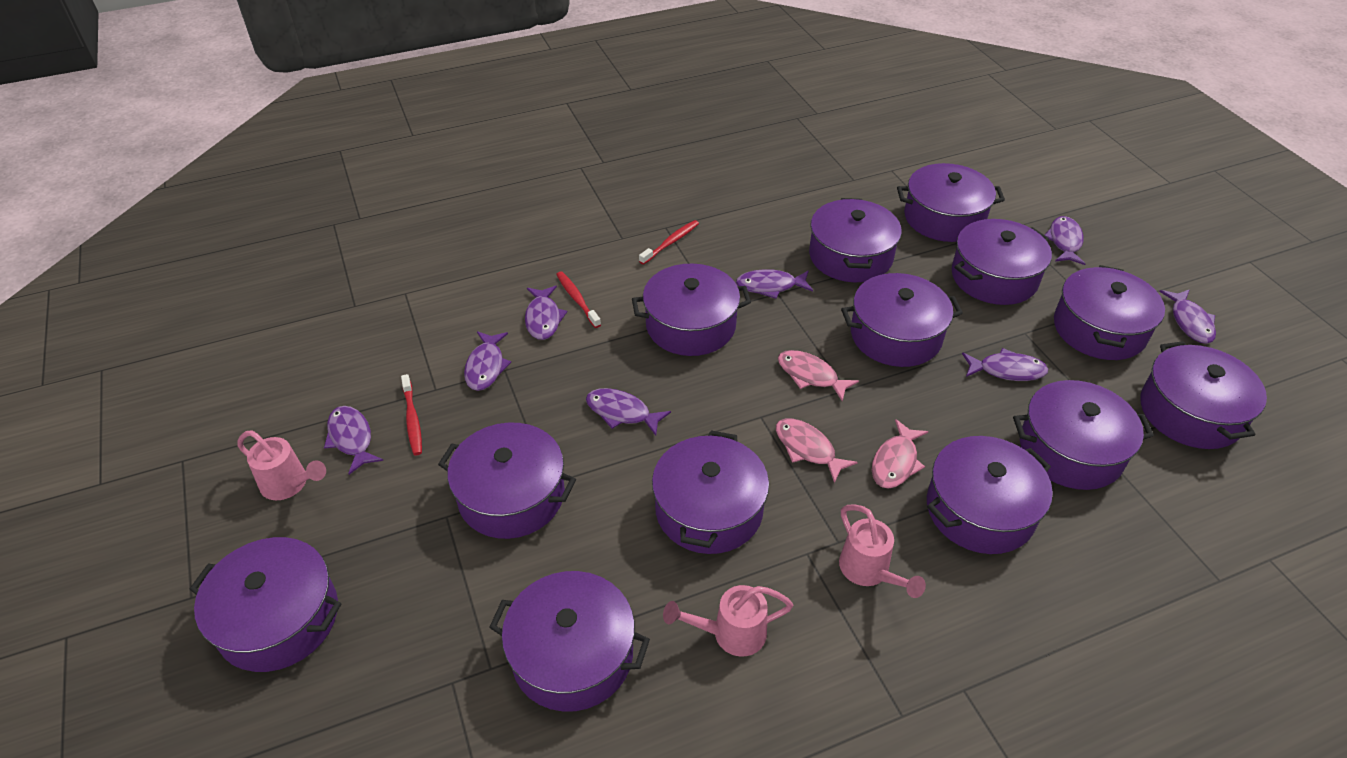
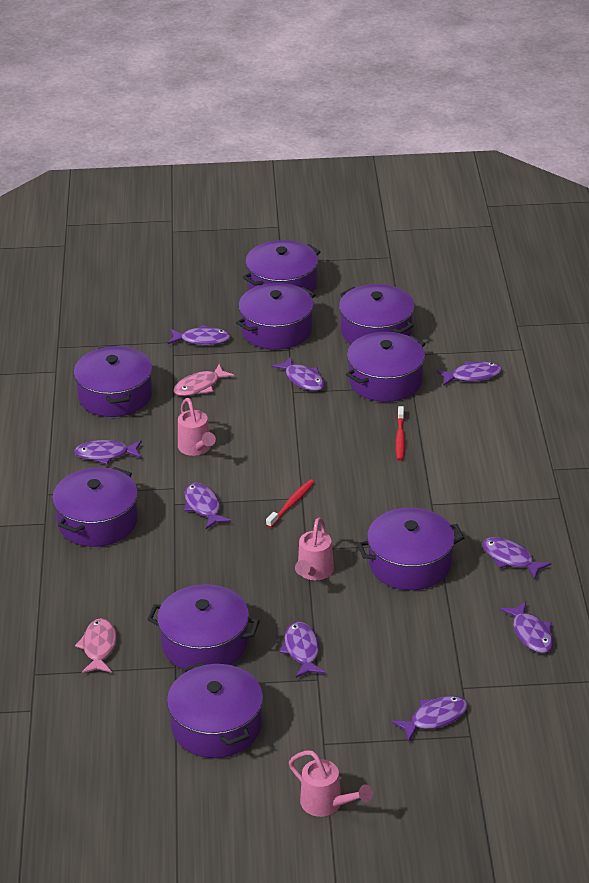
pink fish: 3 -> 2
purple fish: 8 -> 9
purple pot: 13 -> 9
red toothbrush: 3 -> 2

